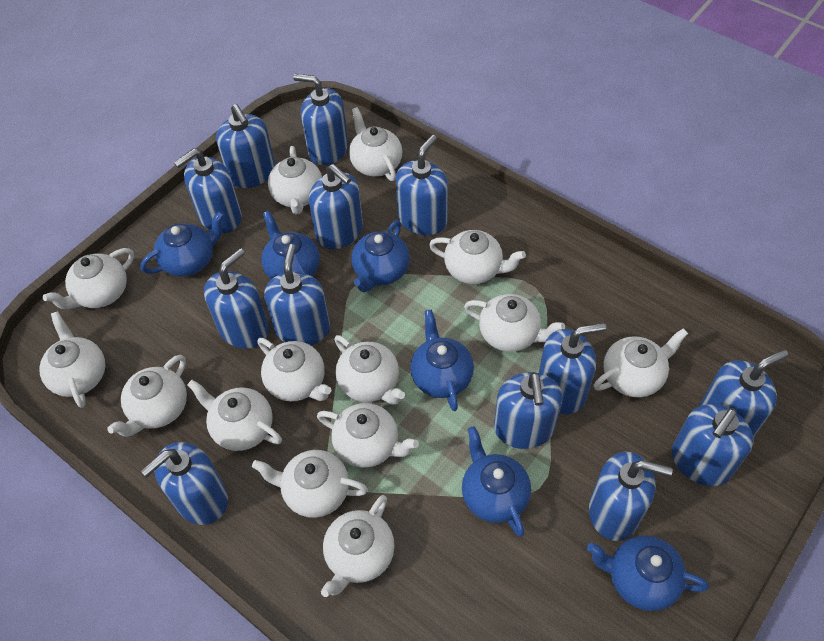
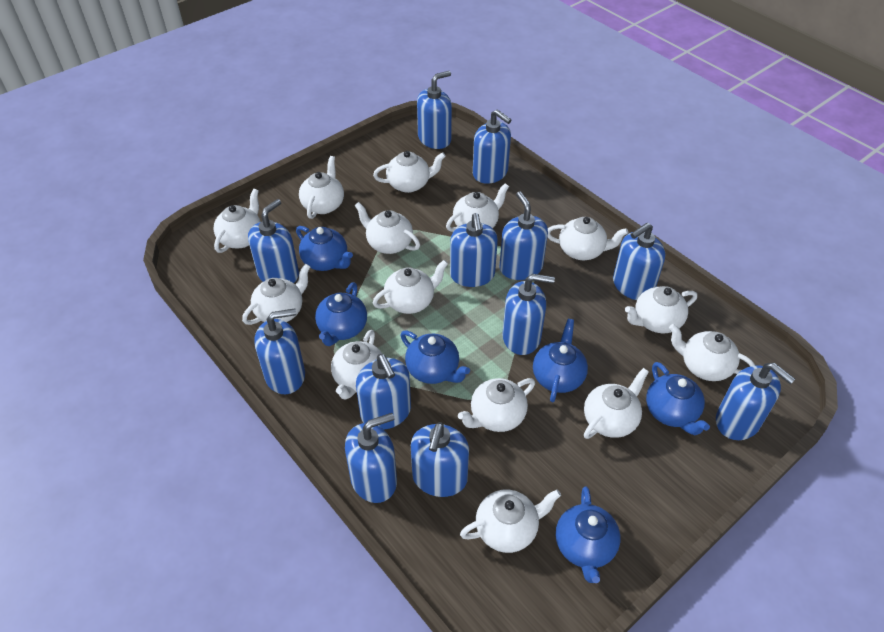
blue soap dispenser: 13 -> 12

